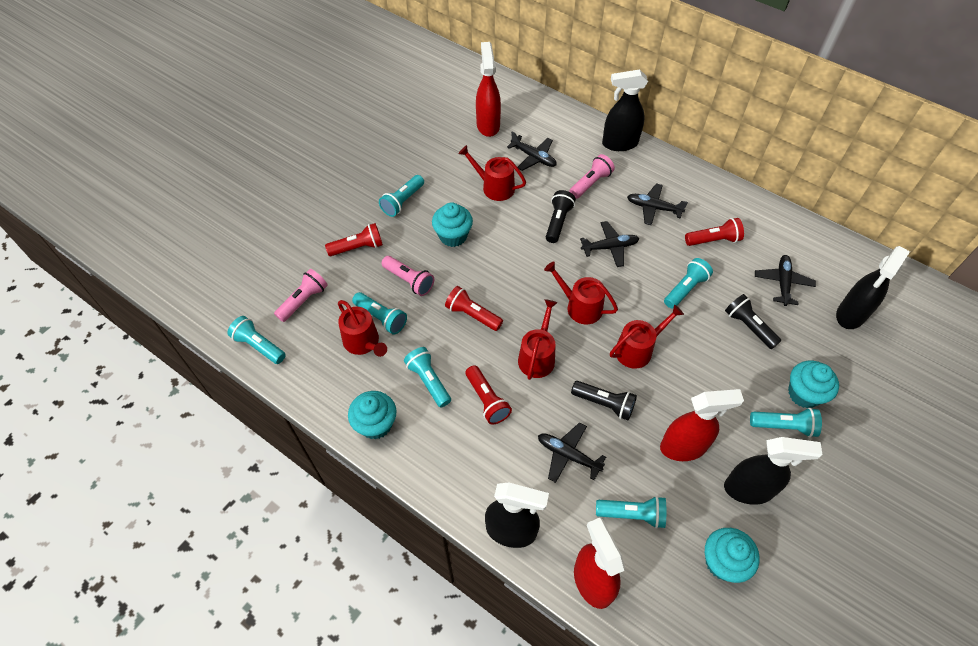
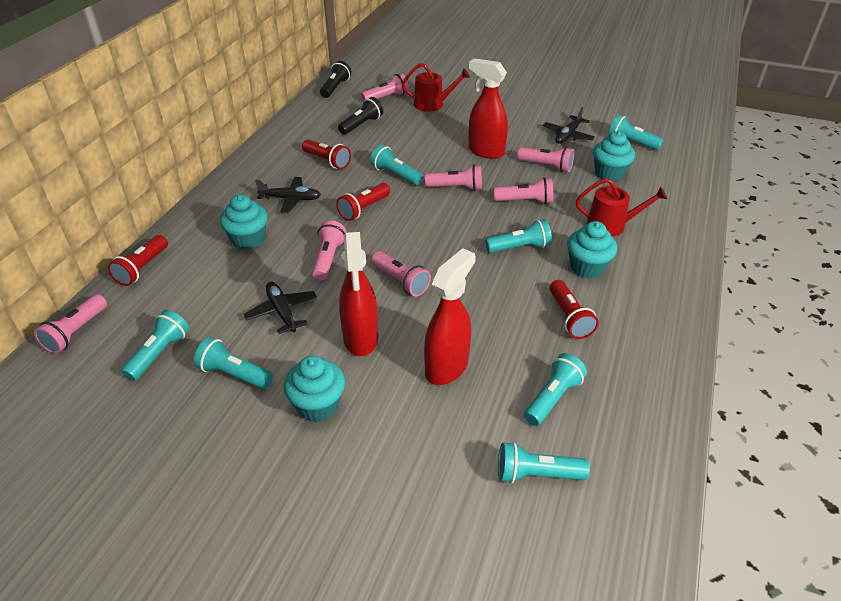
black flashlight: 3 -> 2
black plane: 5 -> 3
black spray bottle: 4 -> 0
pink flashlight: 3 -> 7
red watering can: 5 -> 2

